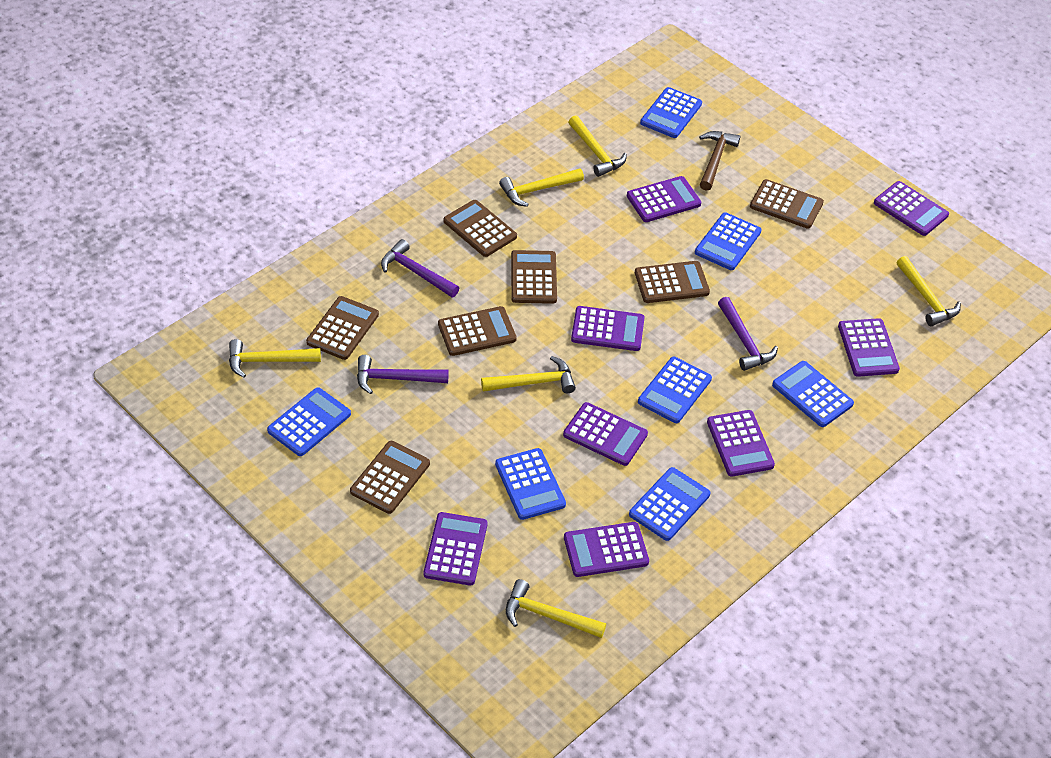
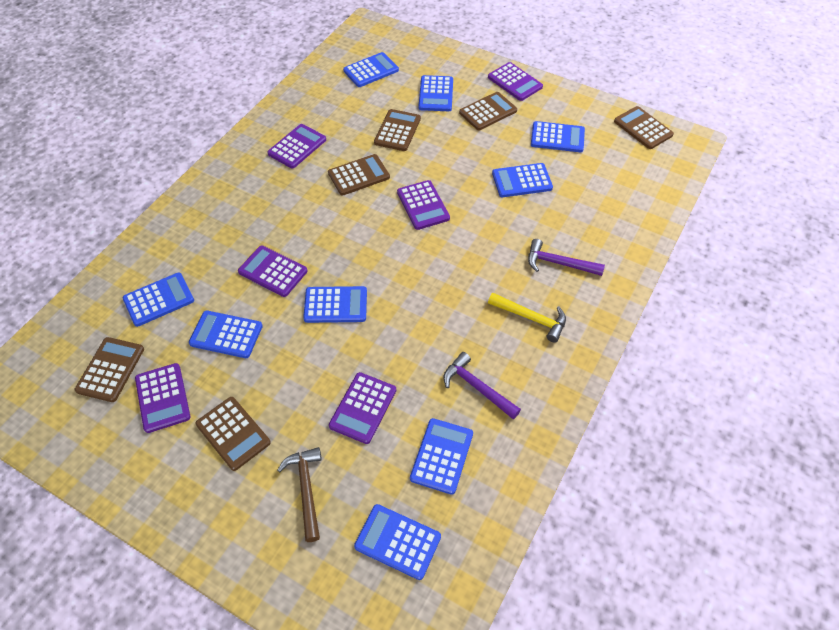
blue calculator: 7 -> 9
brown calculator: 7 -> 6
purple calculator: 8 -> 6
purple hammer: 3 -> 2
yellow hammer: 6 -> 1

